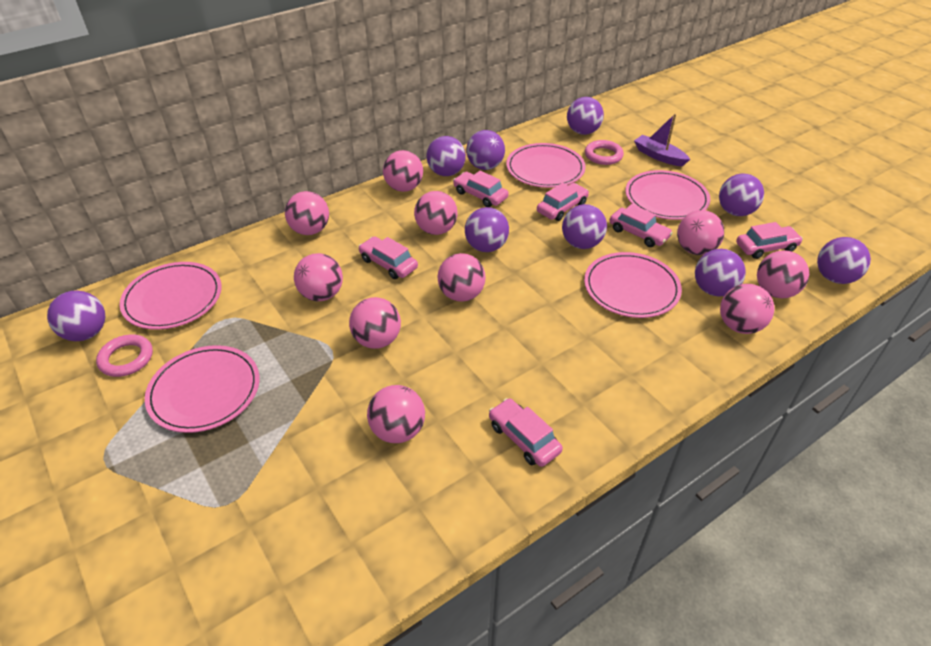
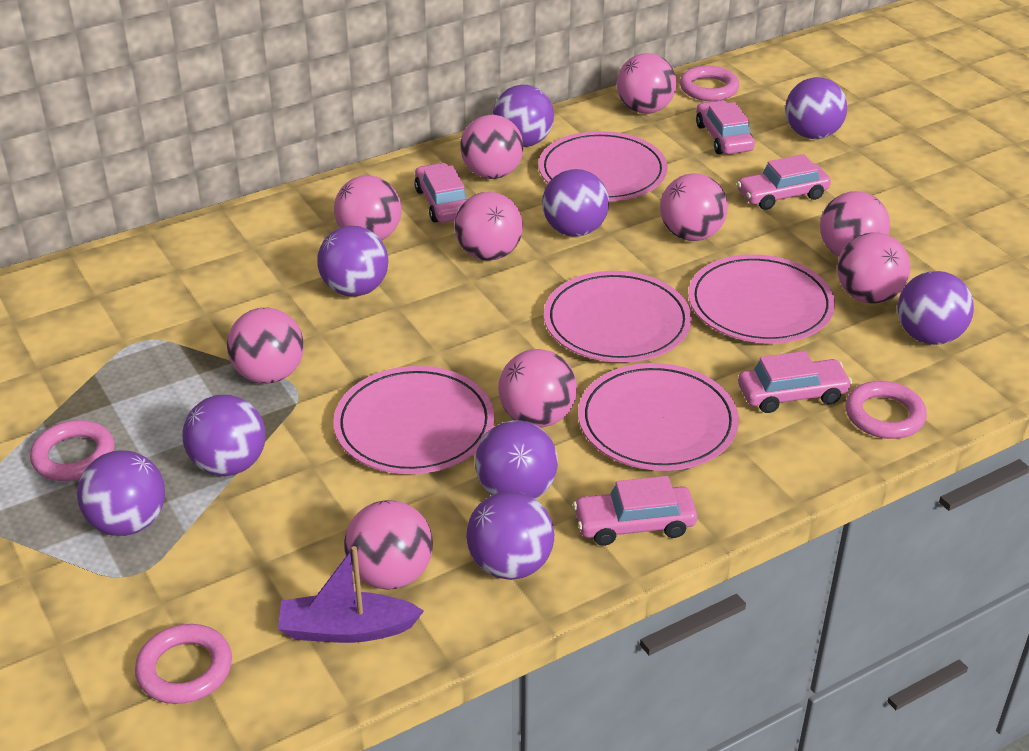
pink car: 6 -> 5
pink ring: 2 -> 4

